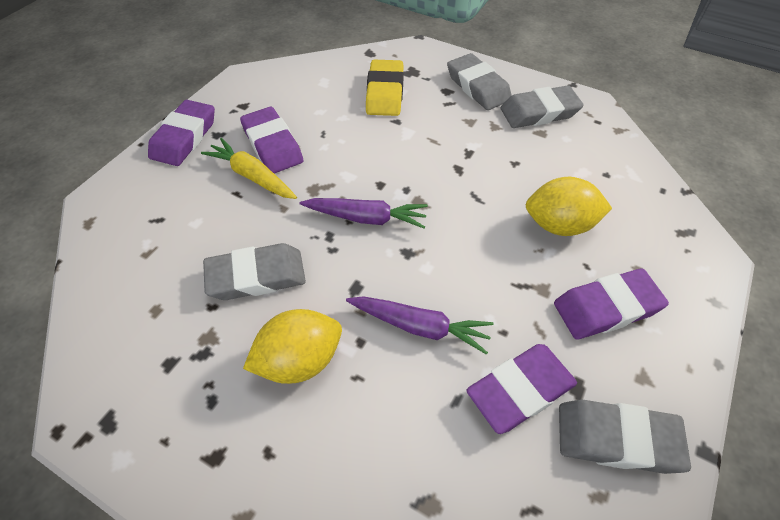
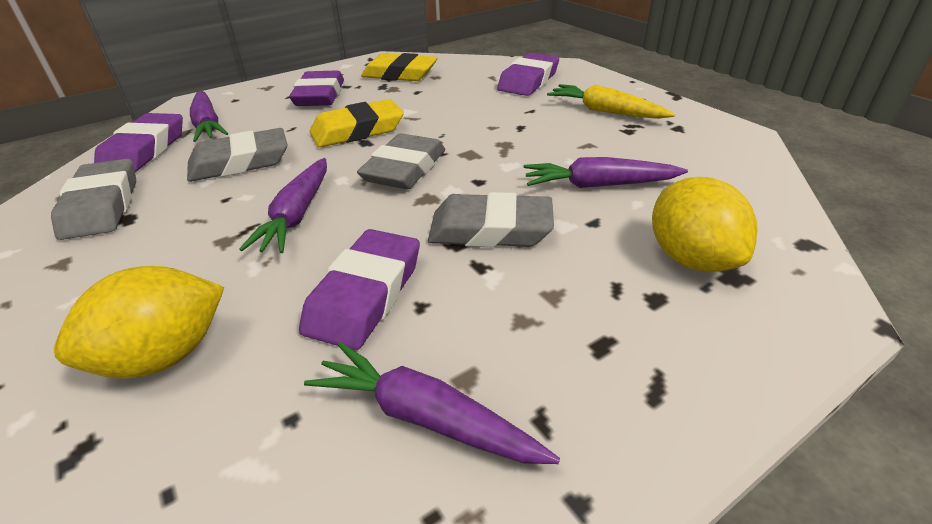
purple carrot: 2 -> 4
yellow eraser: 1 -> 2

